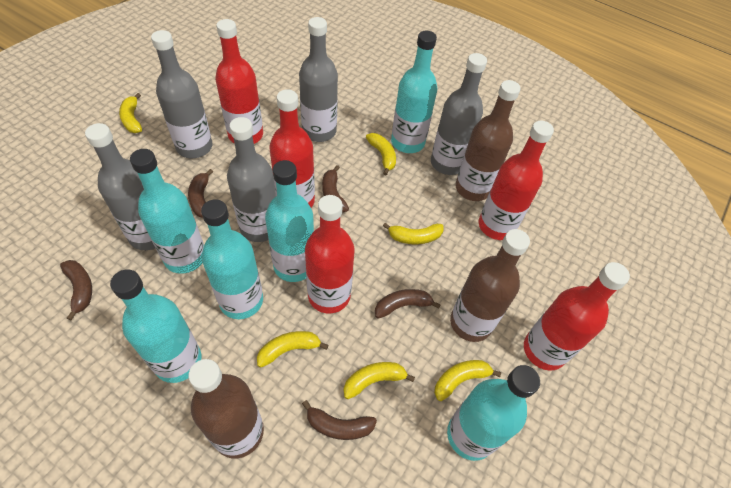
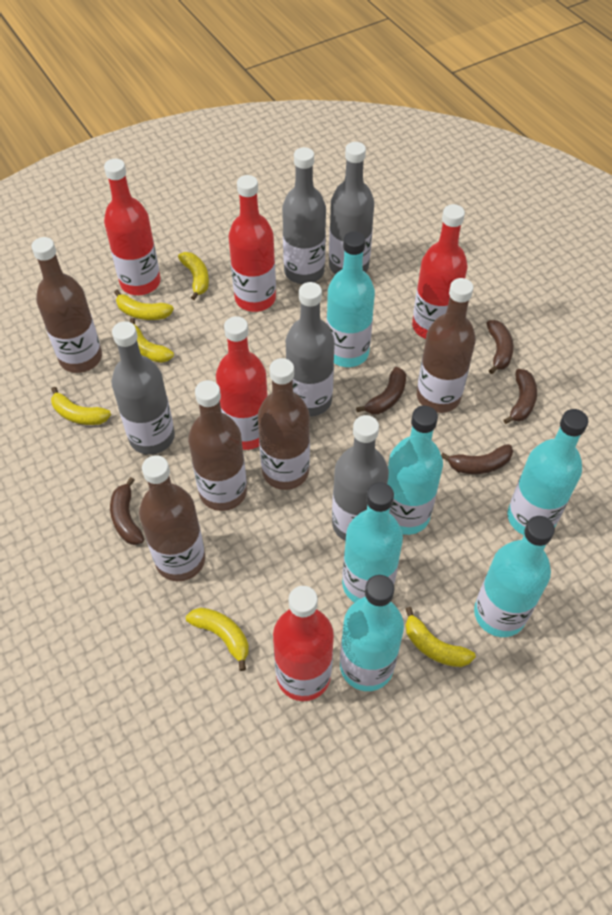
brown bottle: 3 -> 5

